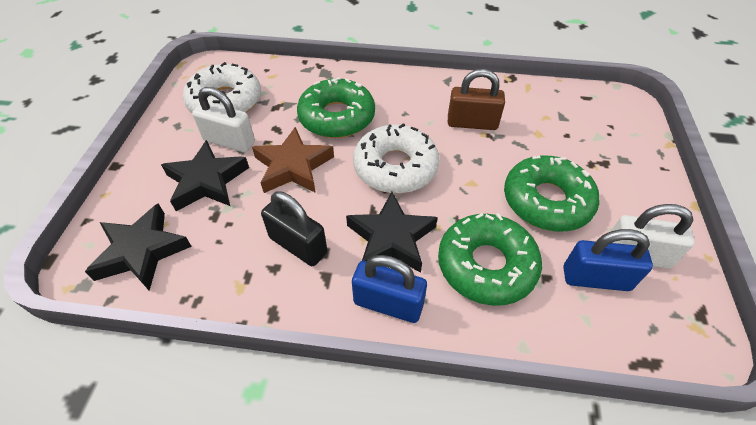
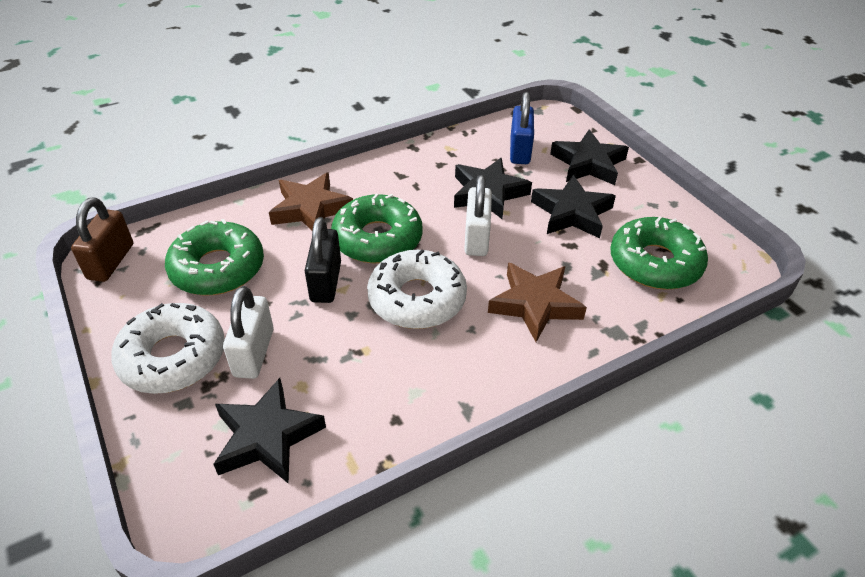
black star: 3 -> 4
blue padlock: 2 -> 1
brown star: 1 -> 2

